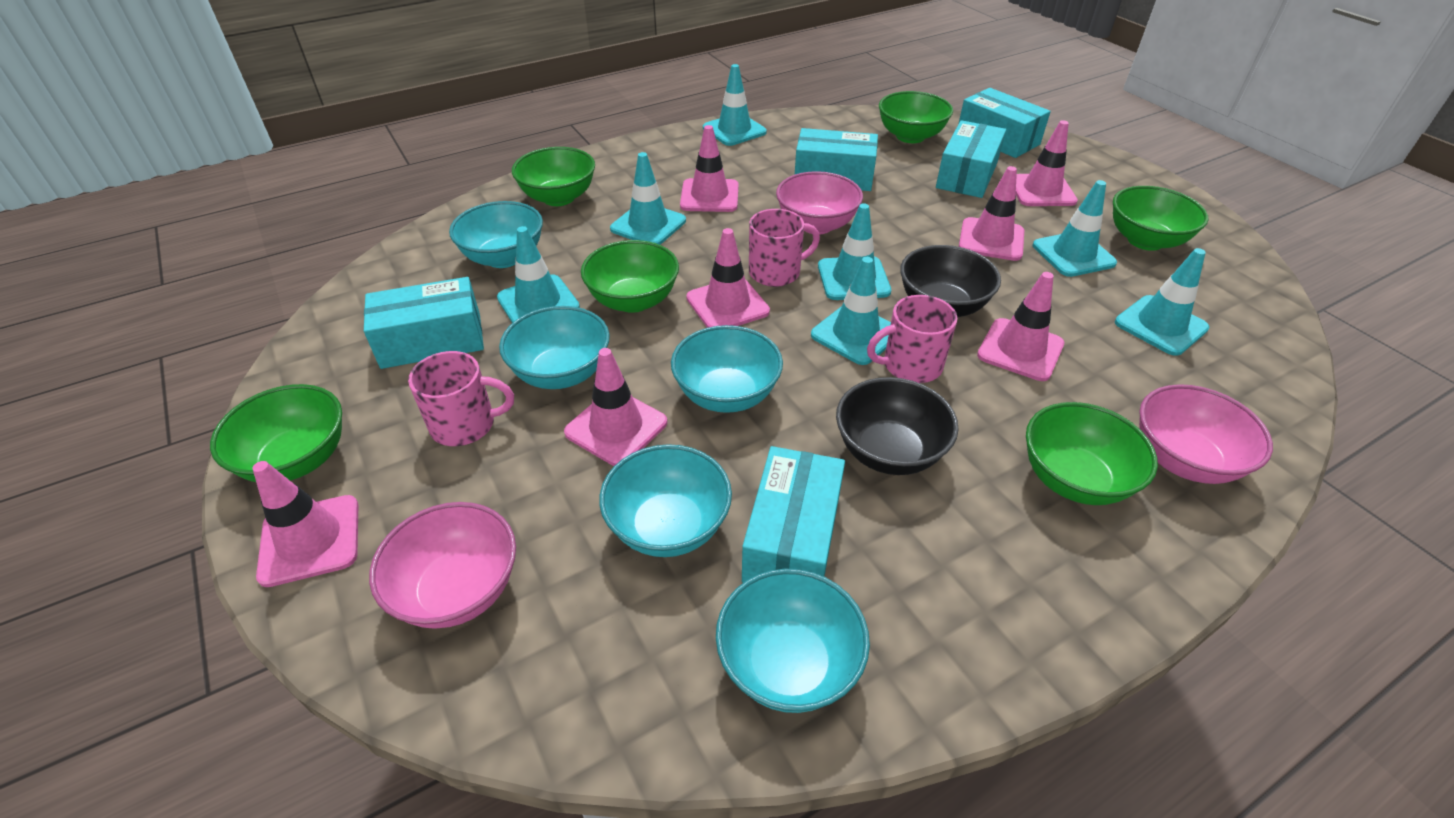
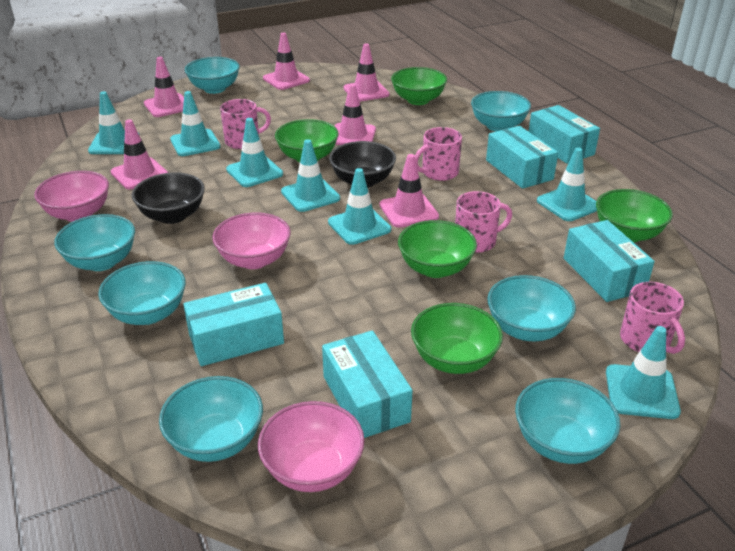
green bowl: 6 -> 5
pink mug: 3 -> 4
pink traffic cone: 7 -> 6
turquoise bowl: 5 -> 7

